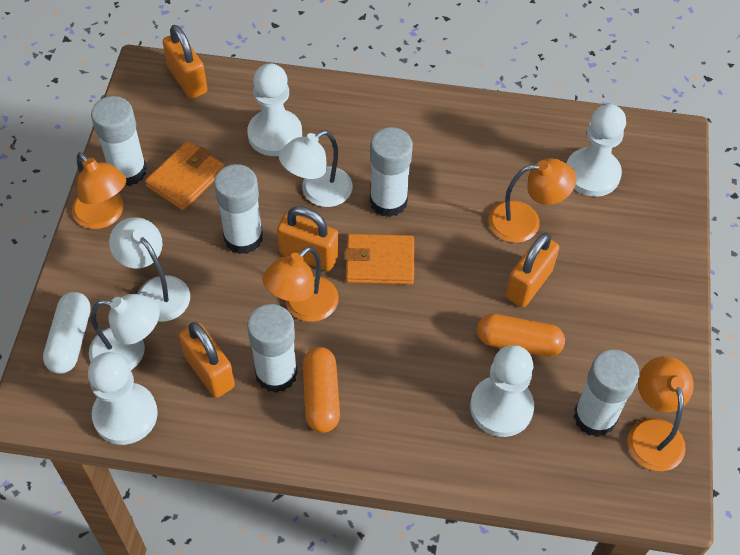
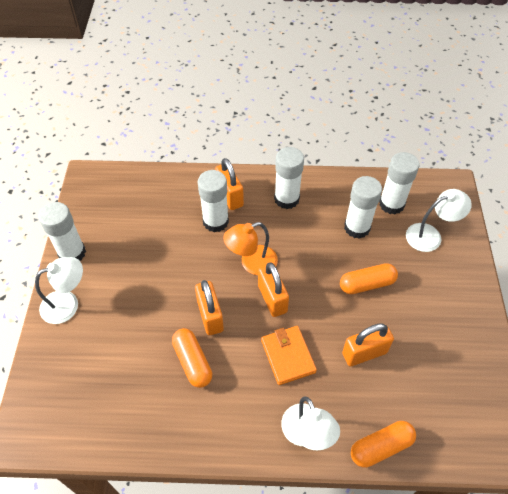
orange capsule: 2 -> 3
orange lamp: 4 -> 1
orange wallet: 2 -> 1
white capsule: 1 -> 0
white pawn: 4 -> 0

